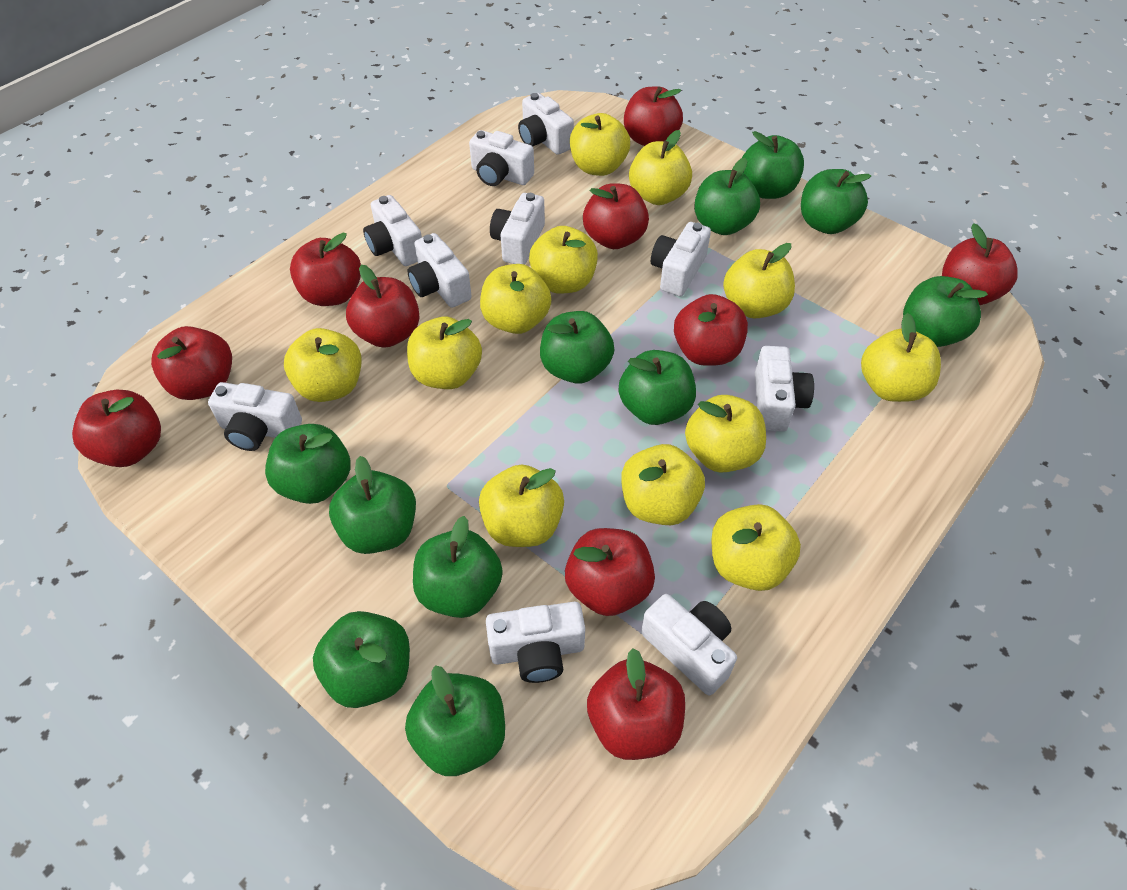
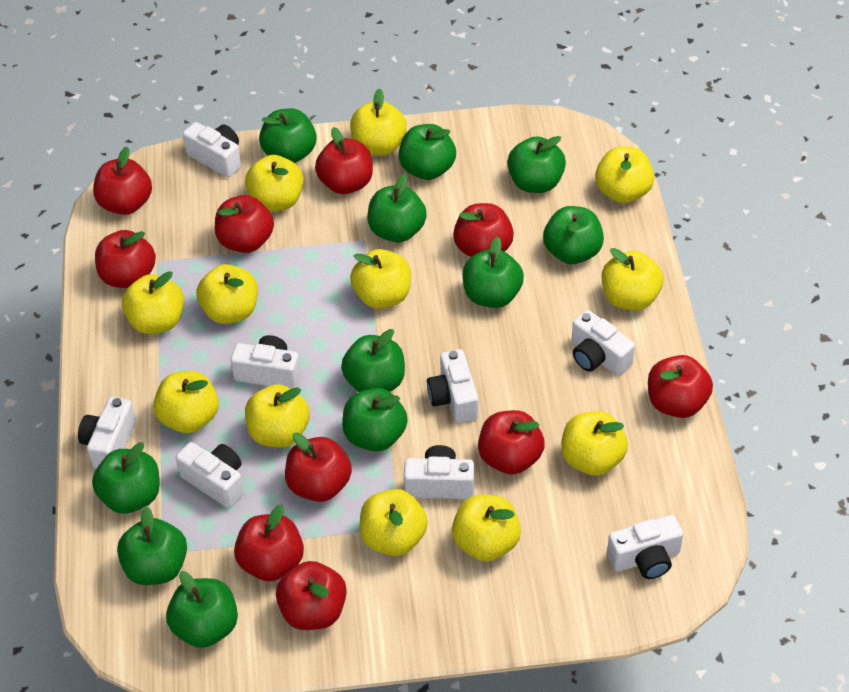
white camera: 10 -> 8

